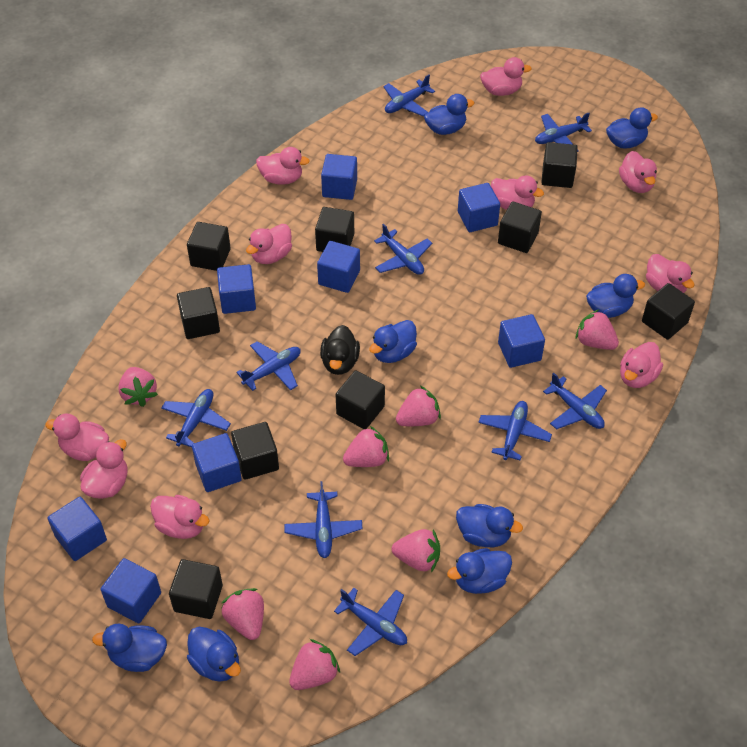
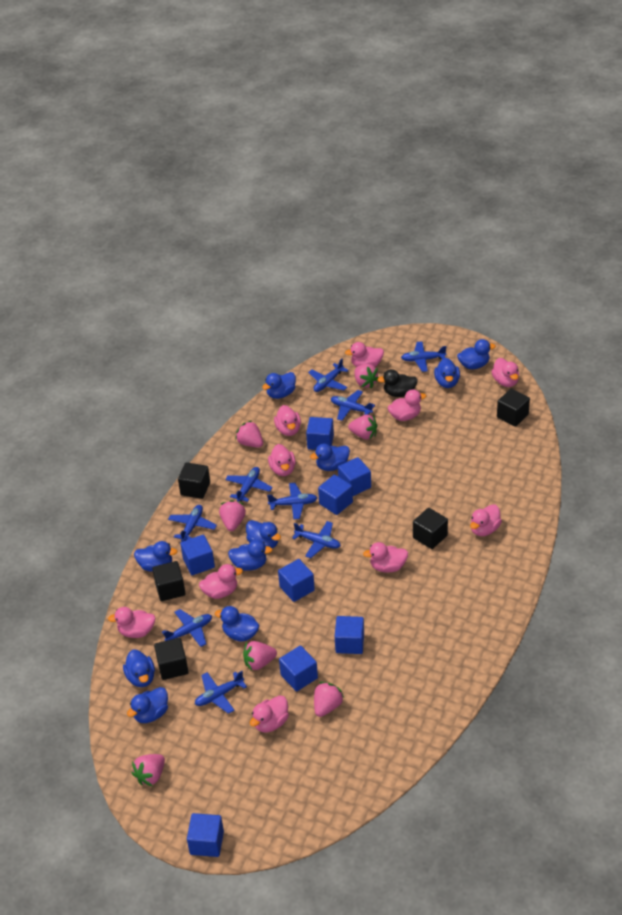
black cube: 9 -> 5
blue duck: 8 -> 10

